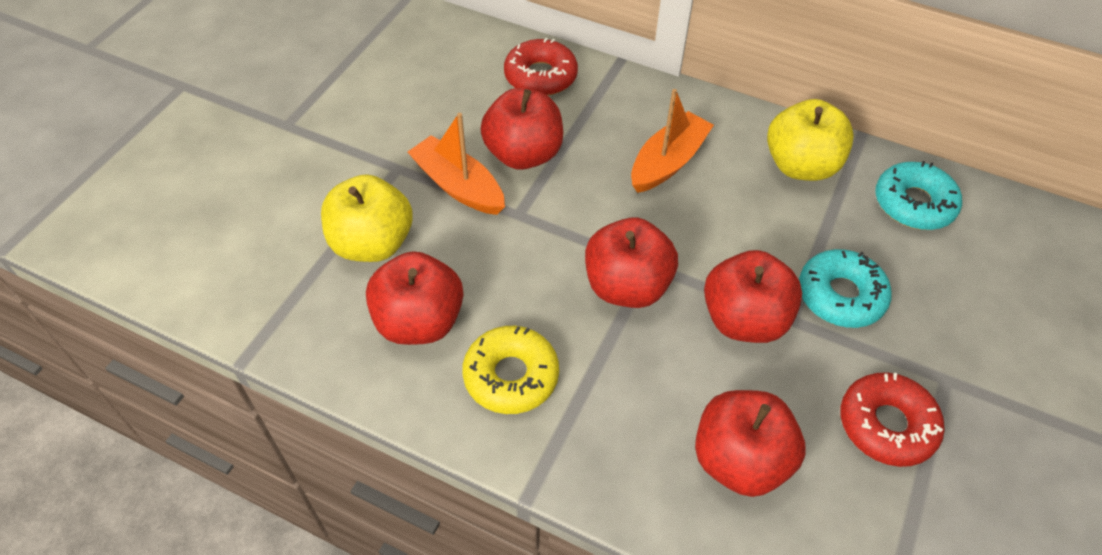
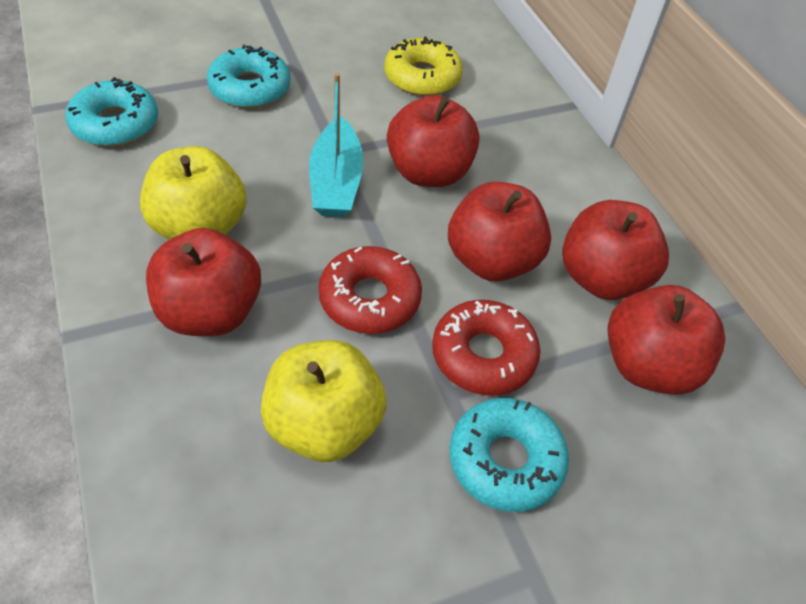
orange boat: 2 -> 0
turquoise boat: 0 -> 1
turquoise donut: 2 -> 3

